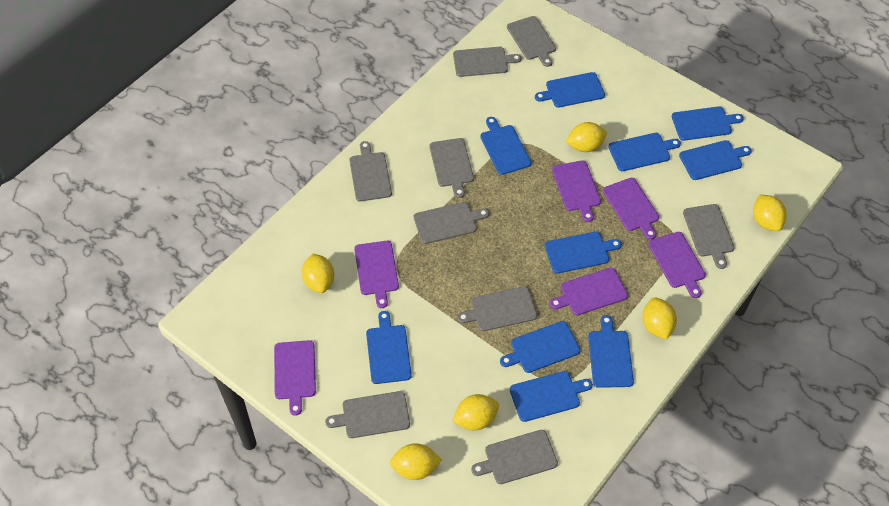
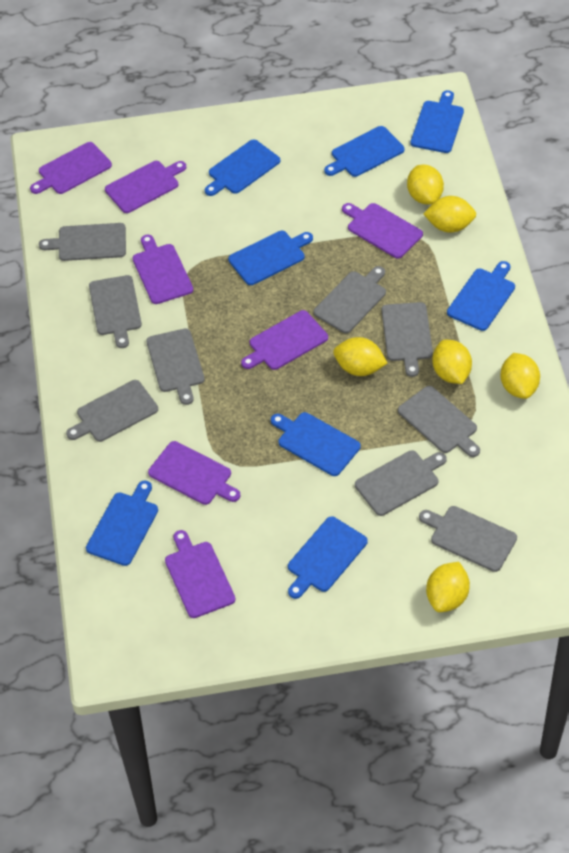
blue cutting board: 10 -> 8
purple cutting board: 6 -> 7

